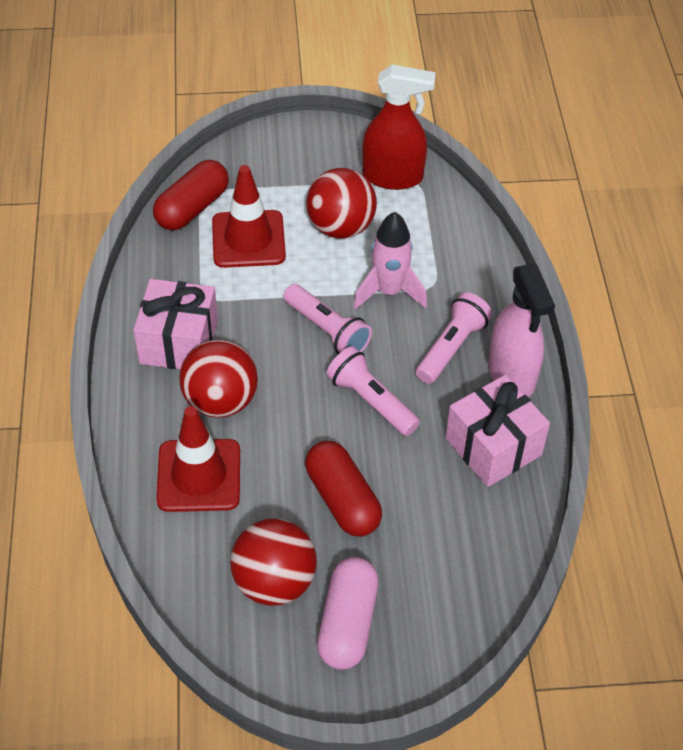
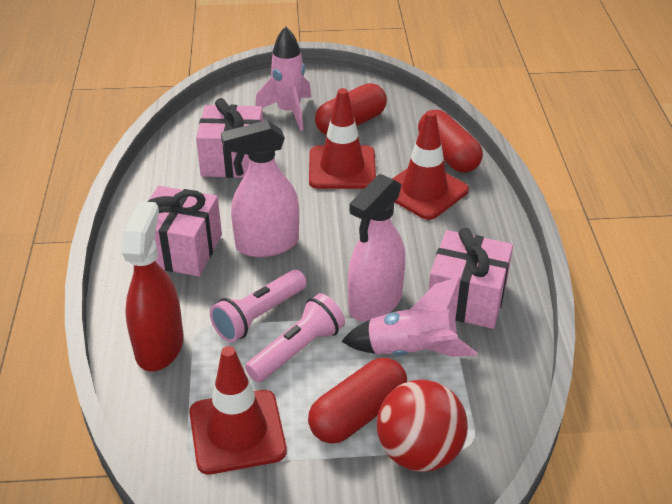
pink capsule: 1 -> 0
pink flashlight: 3 -> 2
pink gift: 2 -> 3
pink rocket: 1 -> 2
pink spray bottle: 1 -> 2
red ball: 3 -> 1
red capsule: 2 -> 3
red traffic cone: 2 -> 3

